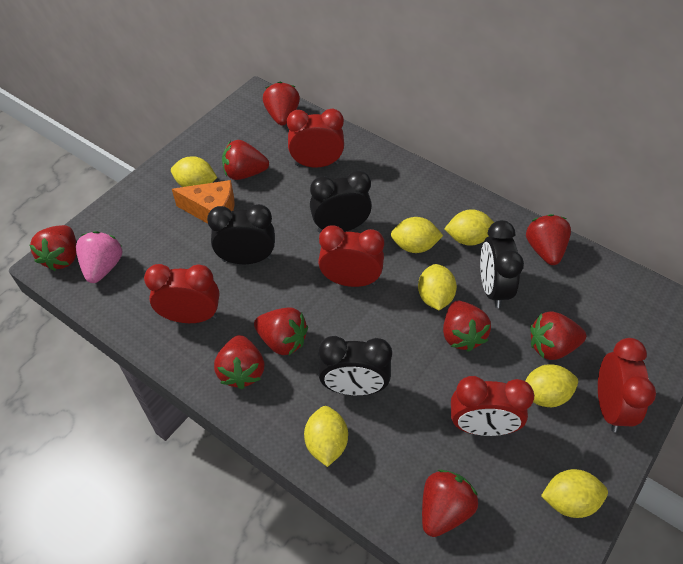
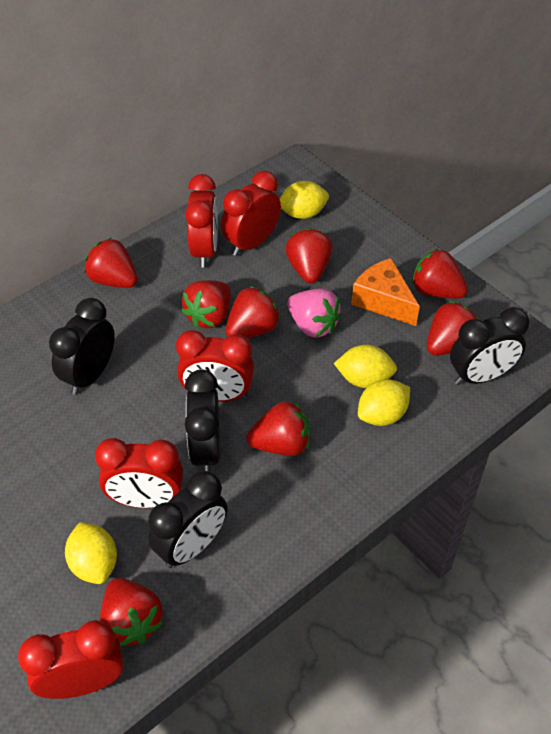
red strawberry: 9 -> 8
yellow lemon: 7 -> 4

